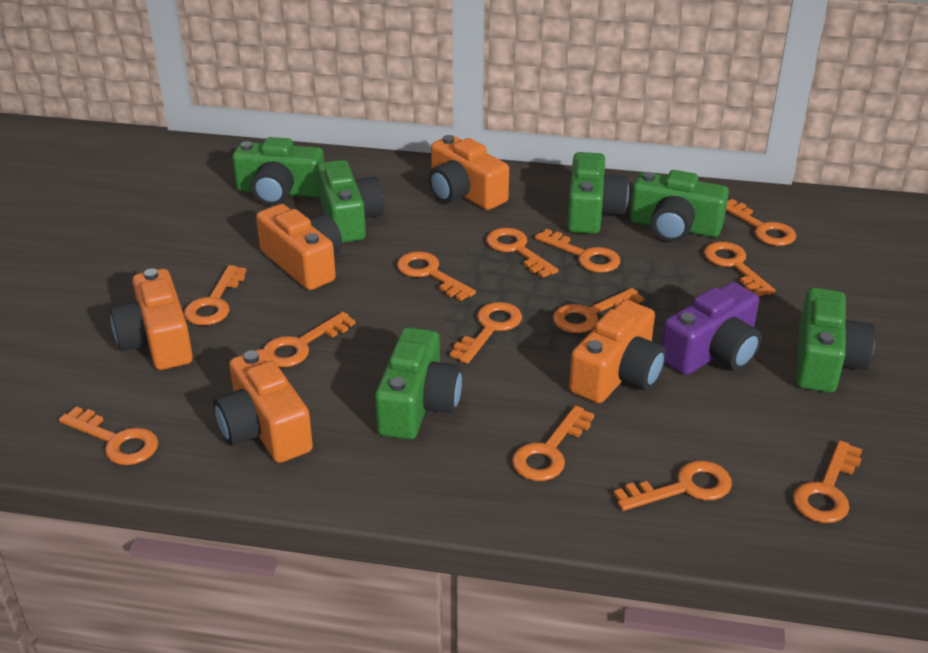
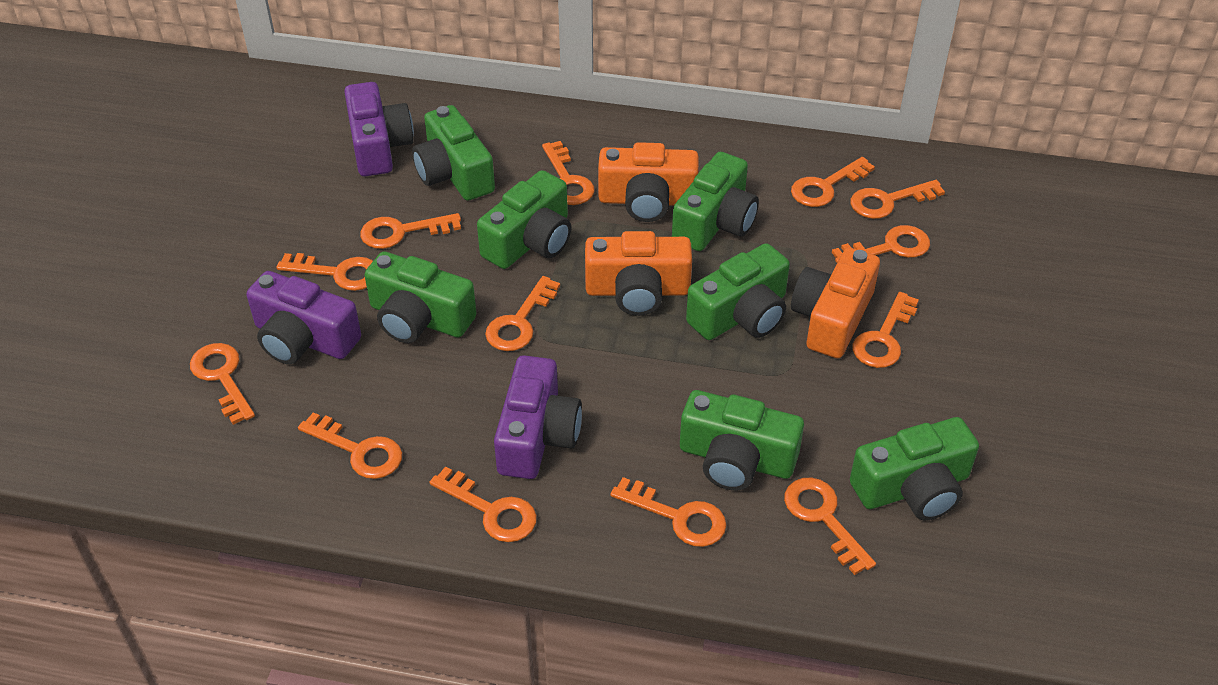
green camera: 6 -> 7
orange camera: 5 -> 3
purple camera: 1 -> 3

